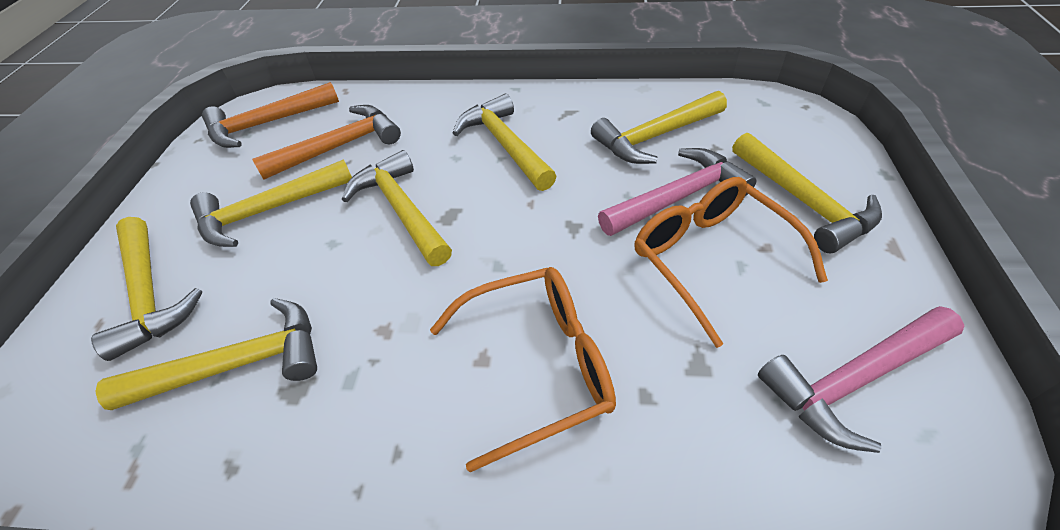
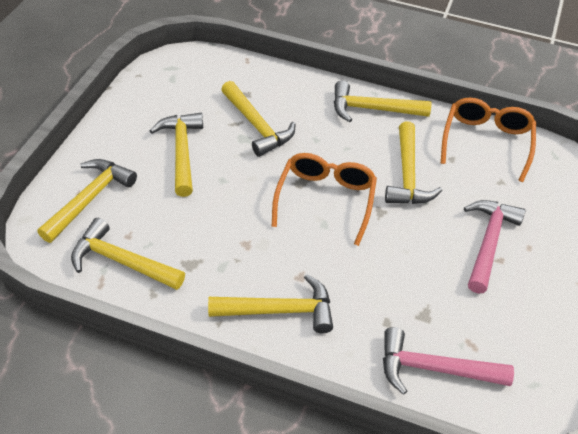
orange hammer: 2 -> 0

